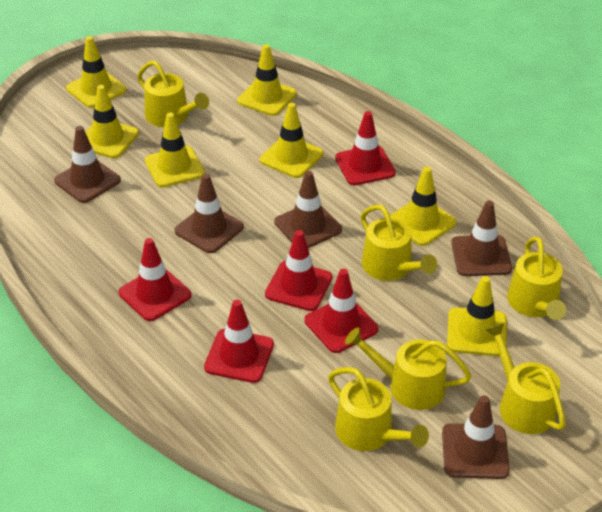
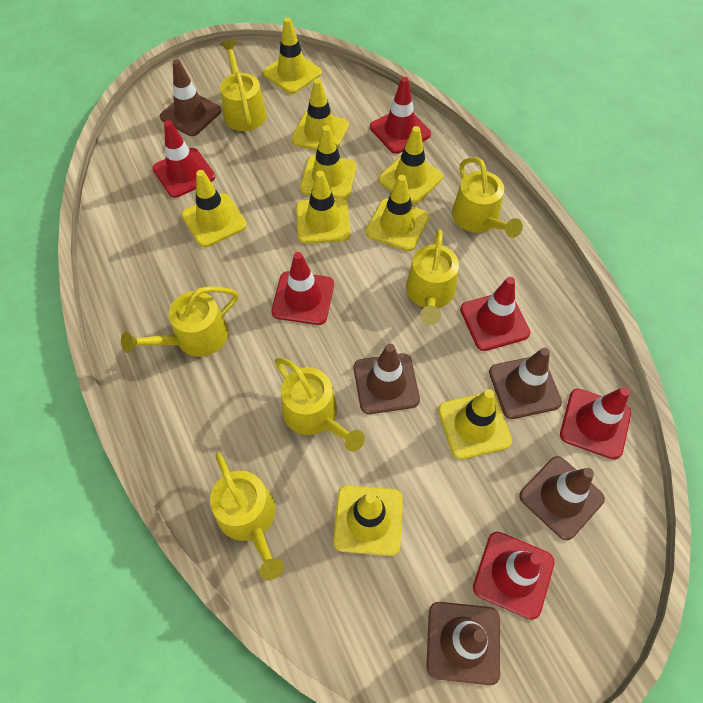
red traffic cone: 5 -> 6
yellow traffic cone: 7 -> 9

